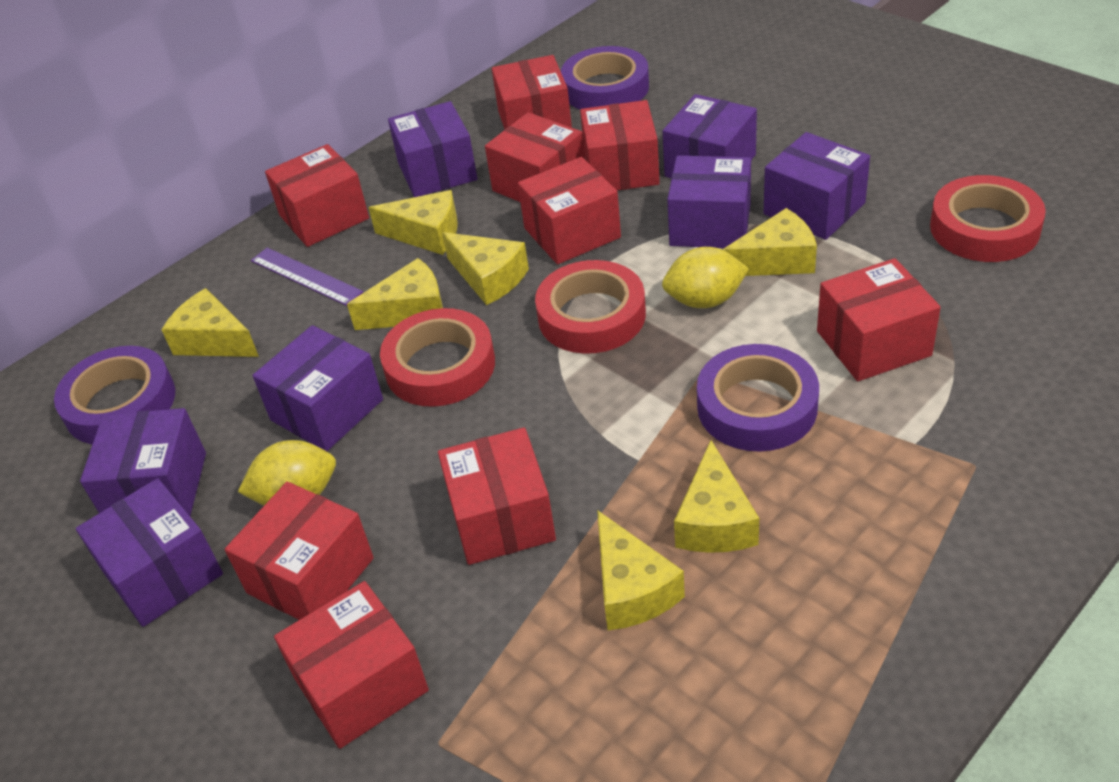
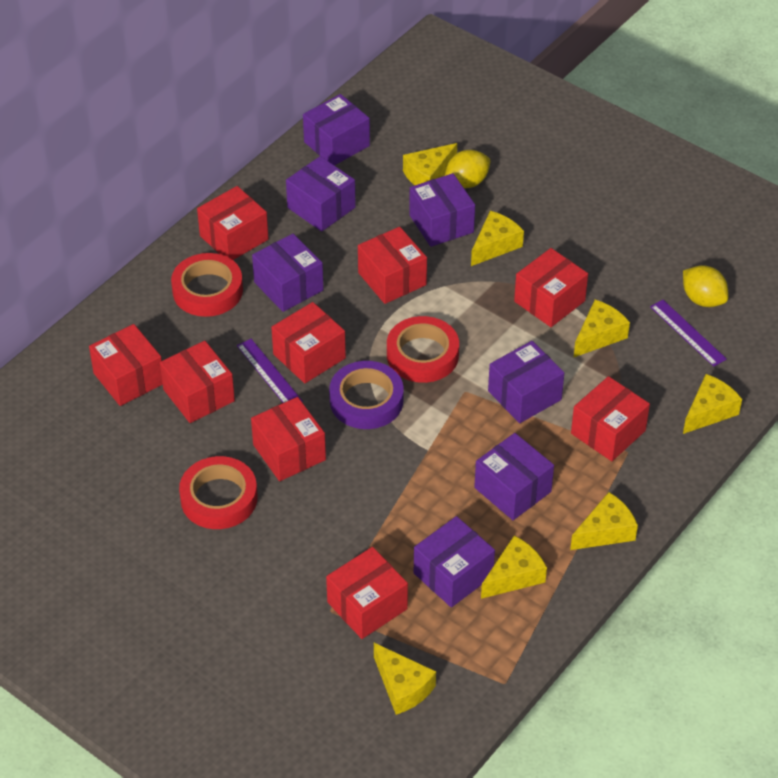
purple ruler: 1 -> 2
purple tape: 3 -> 1

